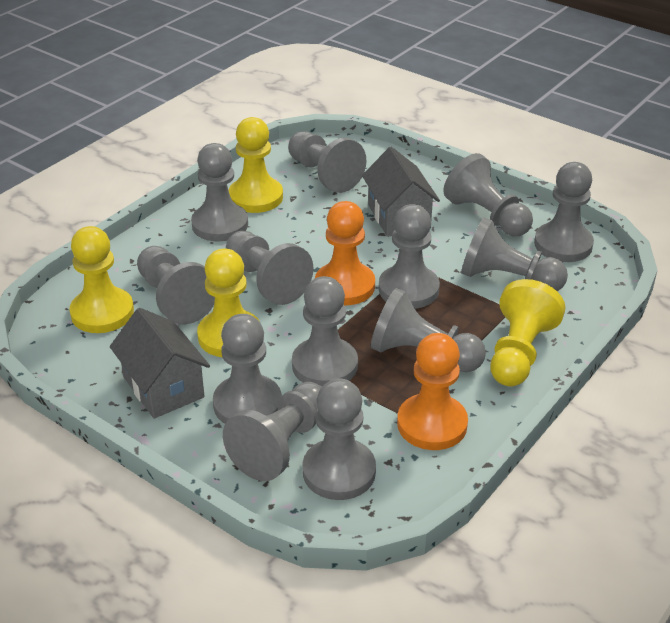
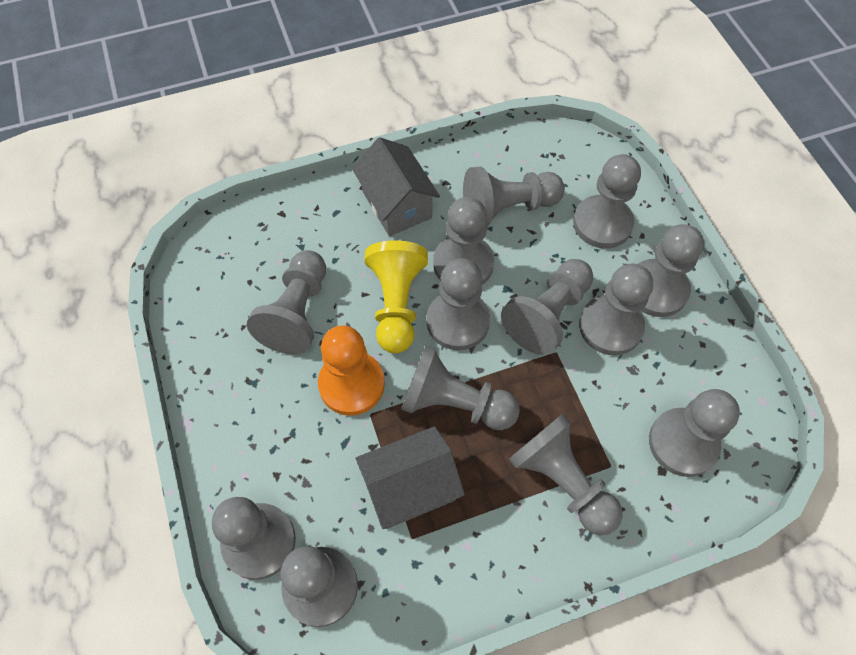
orange pawn: 2 -> 1
yellow pawn: 4 -> 1

